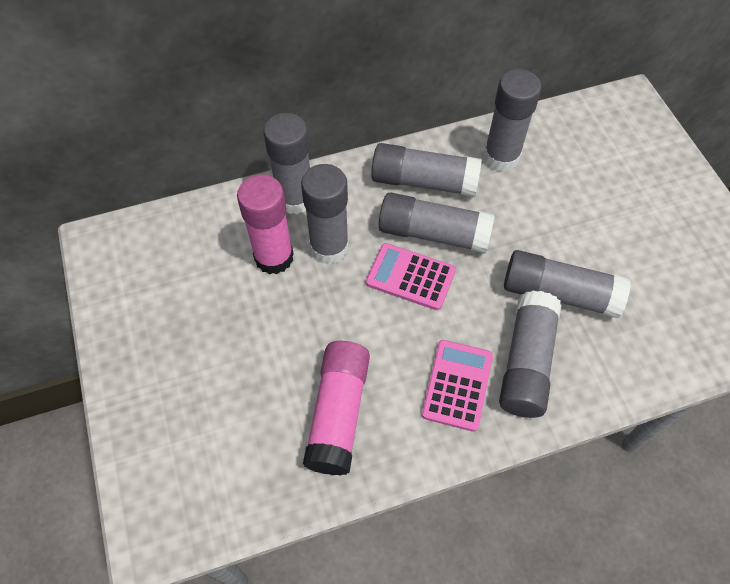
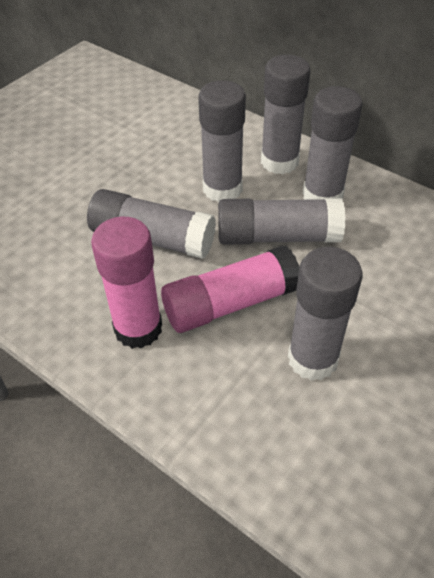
grey glue stick: 7 -> 6
pink calculator: 2 -> 0

